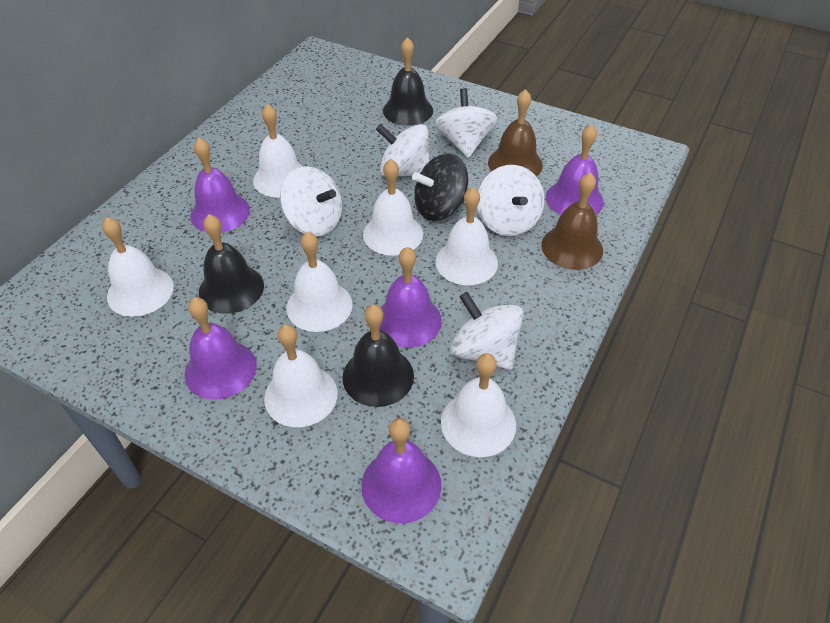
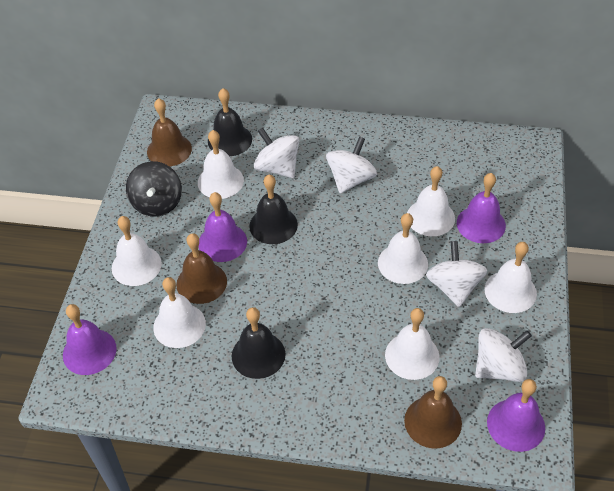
brown bell: 2 -> 3
purple bell: 5 -> 4
white spinning top: 5 -> 4

